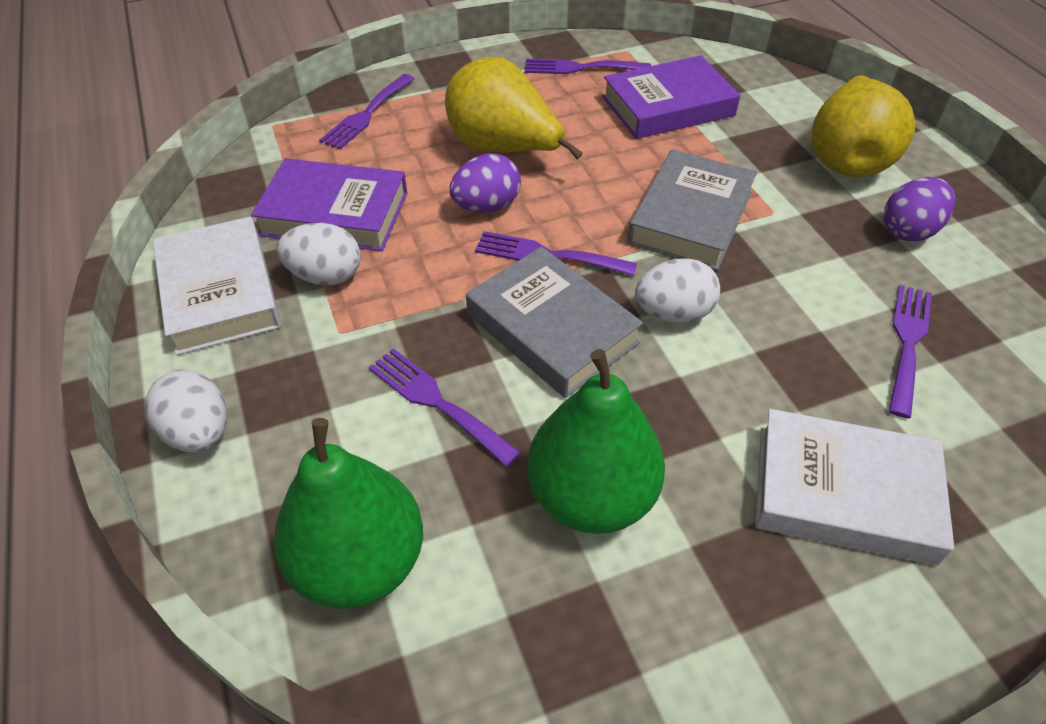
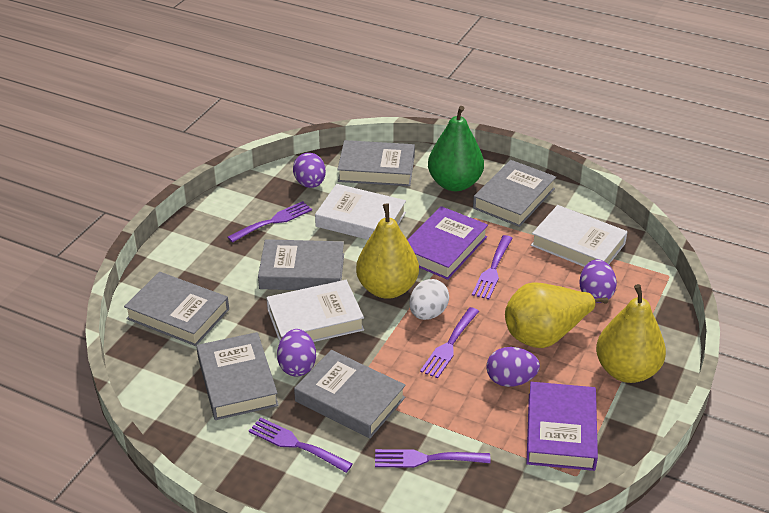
green pear: 2 -> 1
grey book: 2 -> 6
purple egg: 2 -> 4
white book: 2 -> 3
white egg: 3 -> 1
yellow pear: 2 -> 3

